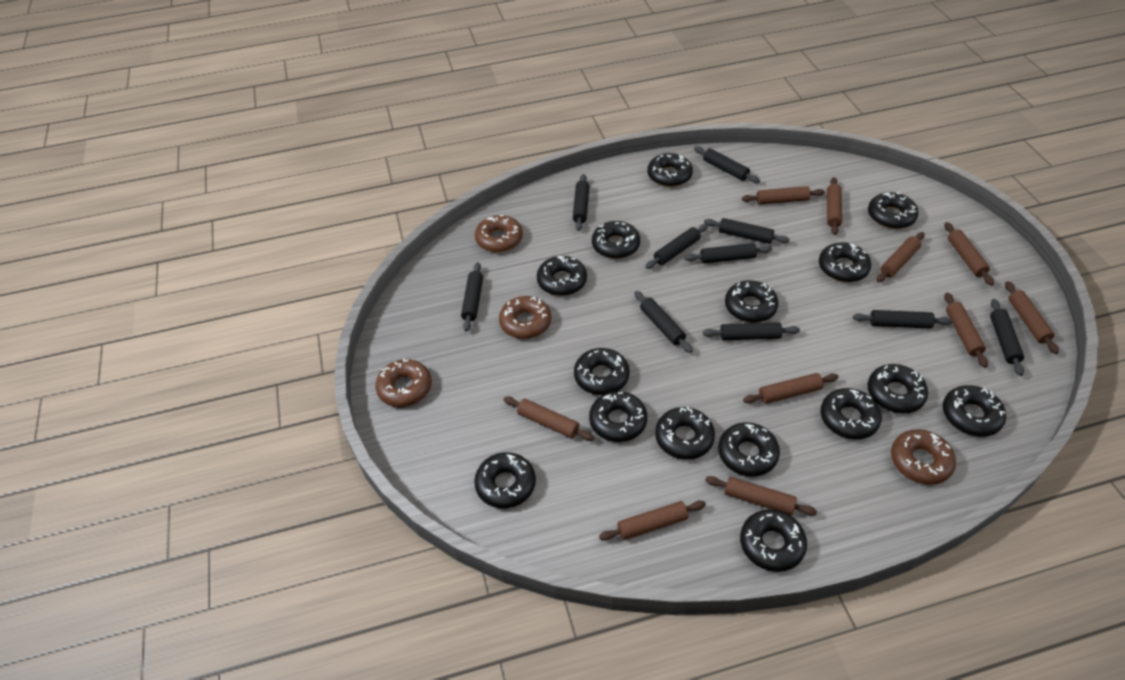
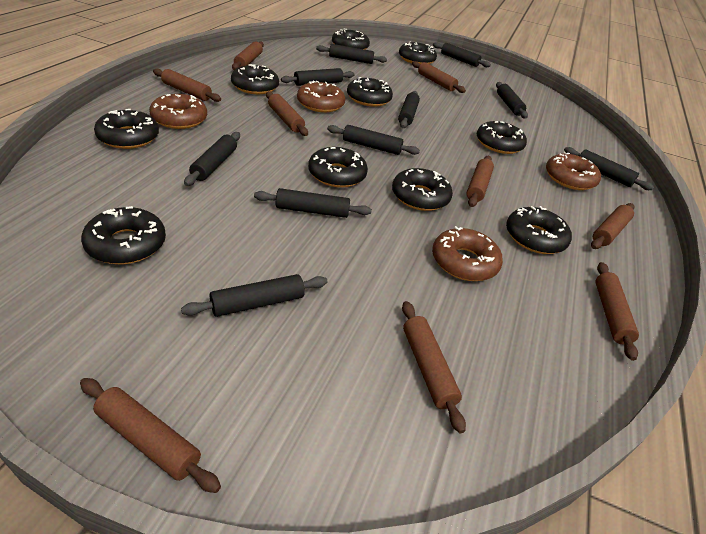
black donut: 15 -> 10
brown rolling pin: 10 -> 9

